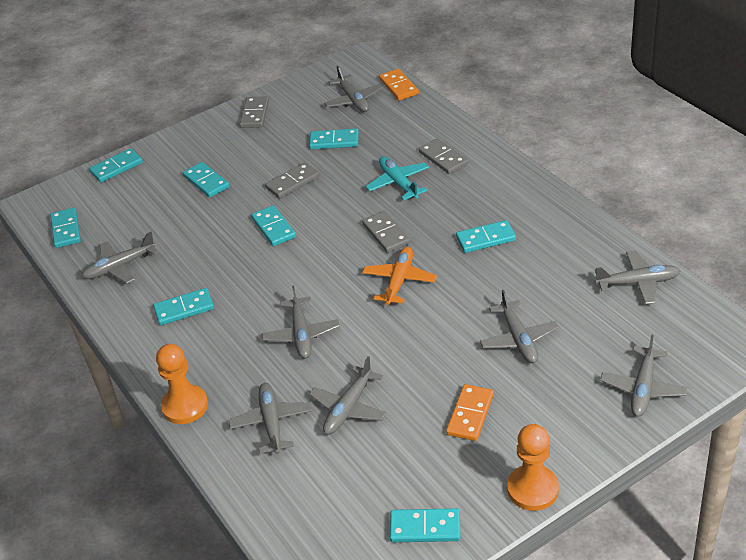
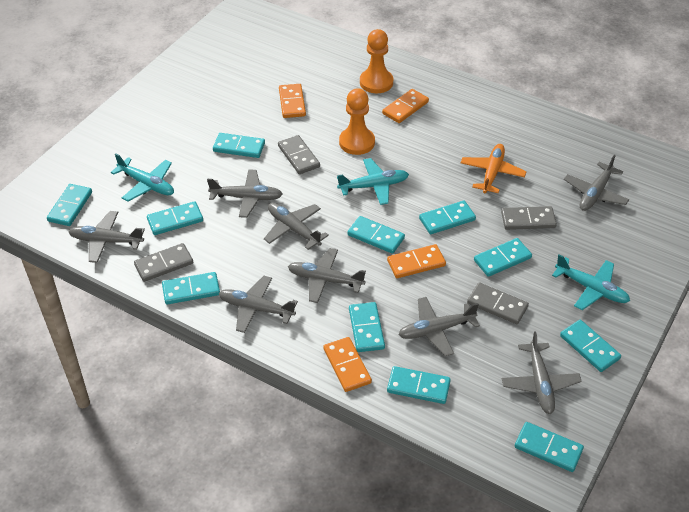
orange domino: 2 -> 4
turquoise domino: 8 -> 11
turquoise plane: 1 -> 3

